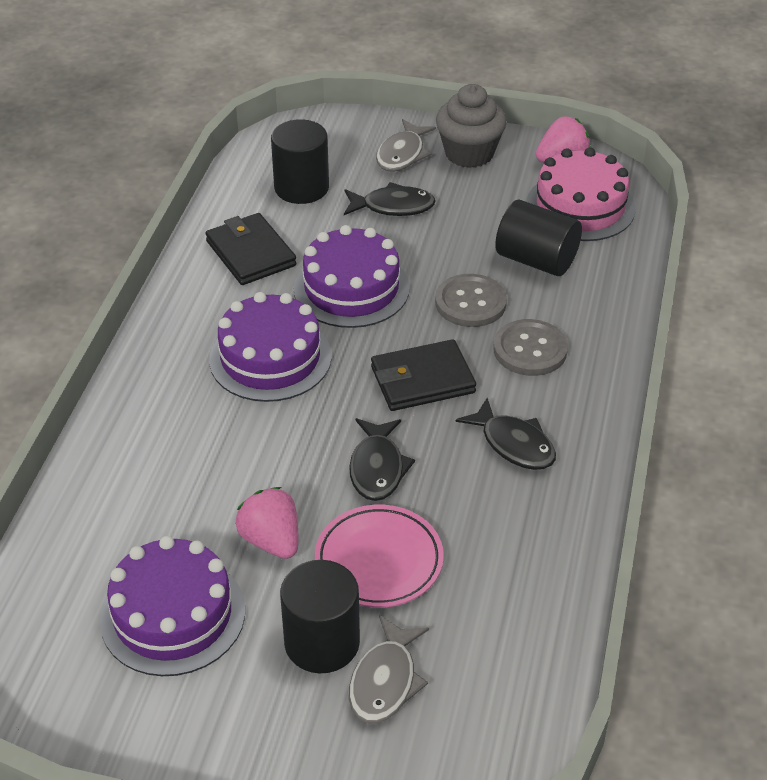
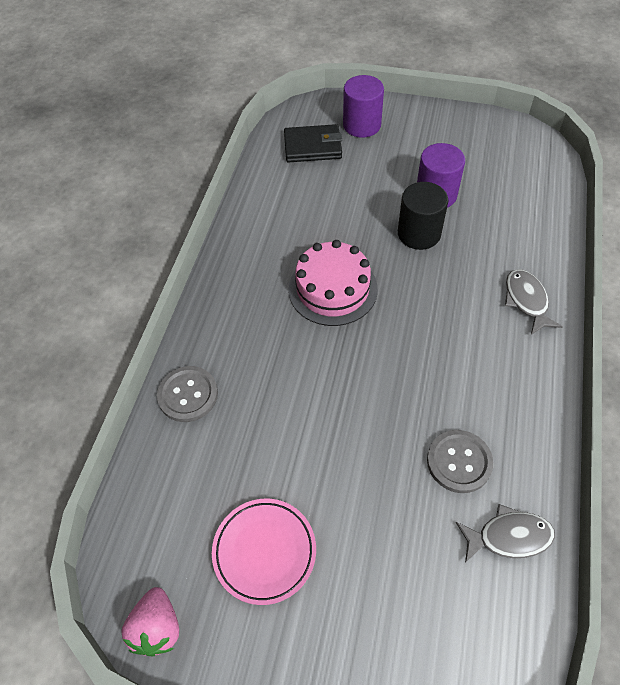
black cylinder: 3 -> 1
black fish: 3 -> 0
black wallet: 2 -> 1
grey cupcake: 1 -> 0
pink strawberry: 2 -> 1
purple cake: 3 -> 0
purple cylinder: 0 -> 2

